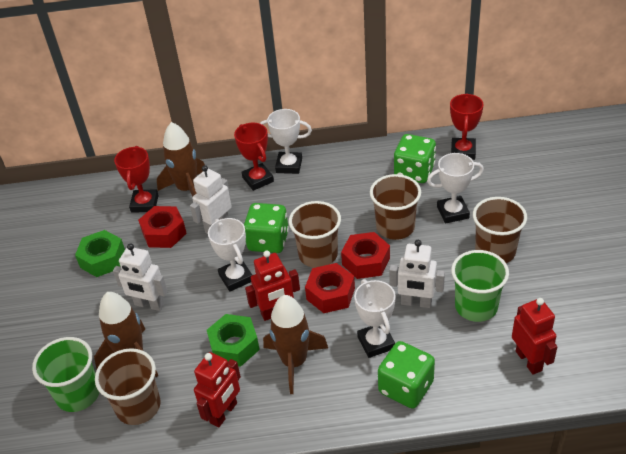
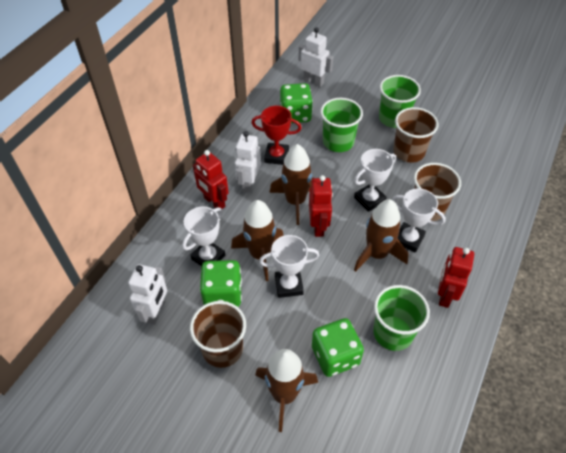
brown cup: 4 -> 3
brown rocket: 3 -> 4
green cup: 2 -> 3
green nut: 2 -> 0
red nut: 3 -> 0
red trophy: 3 -> 1

